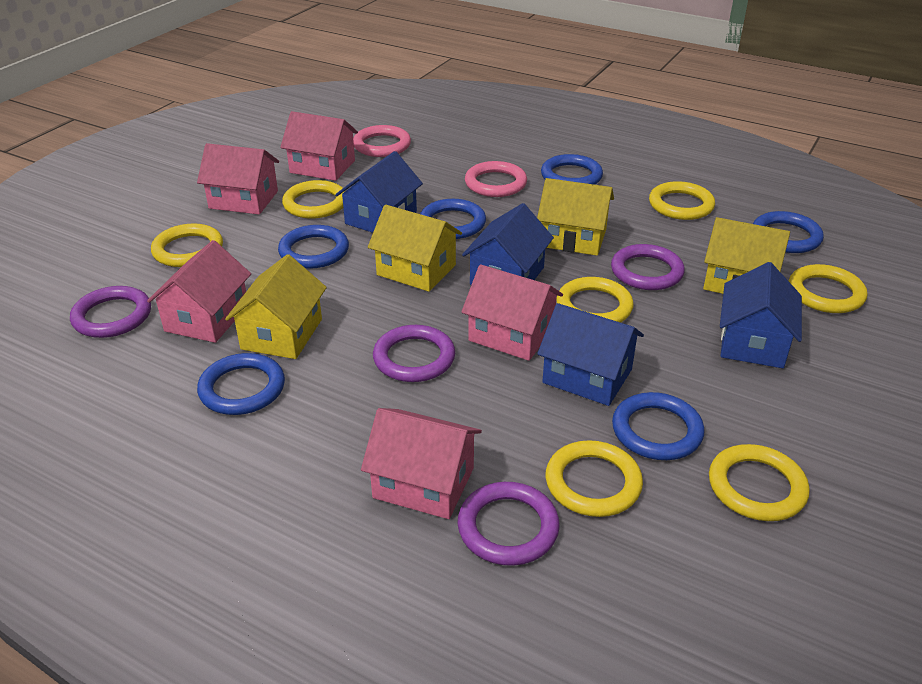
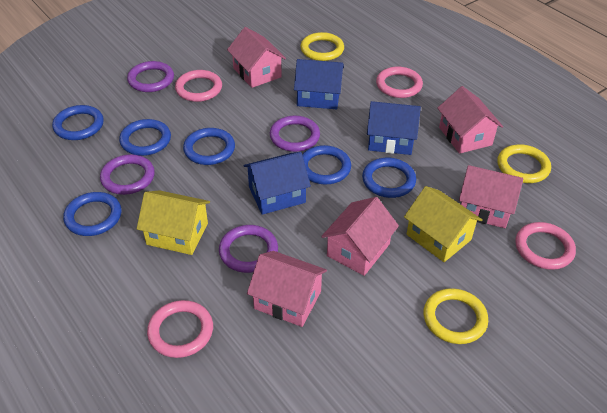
blue house: 4 -> 3
pink ring: 2 -> 4
yellow house: 4 -> 2
yellow ring: 7 -> 3

